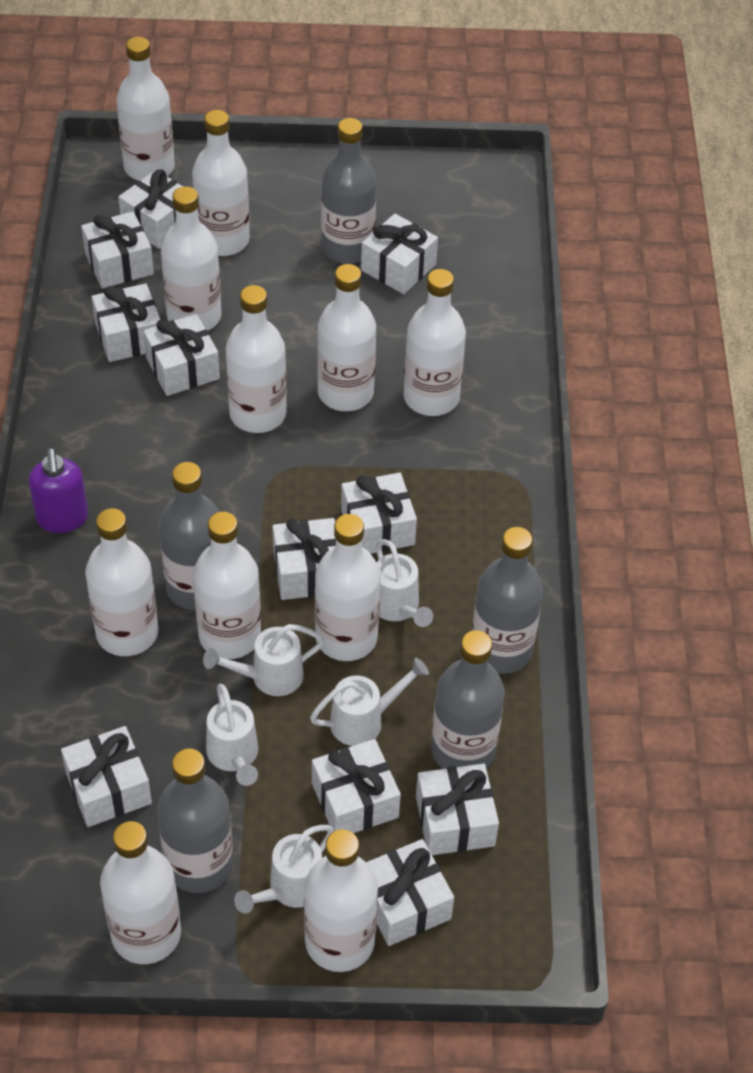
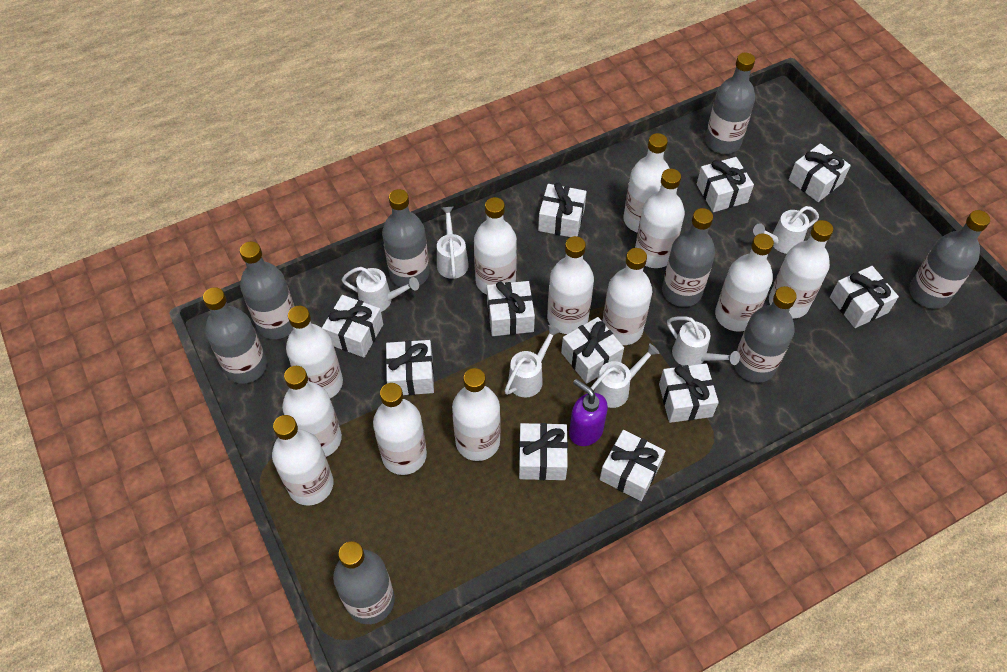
grey bottle: 5 -> 8
white bottle: 11 -> 12
white watering can: 5 -> 6

